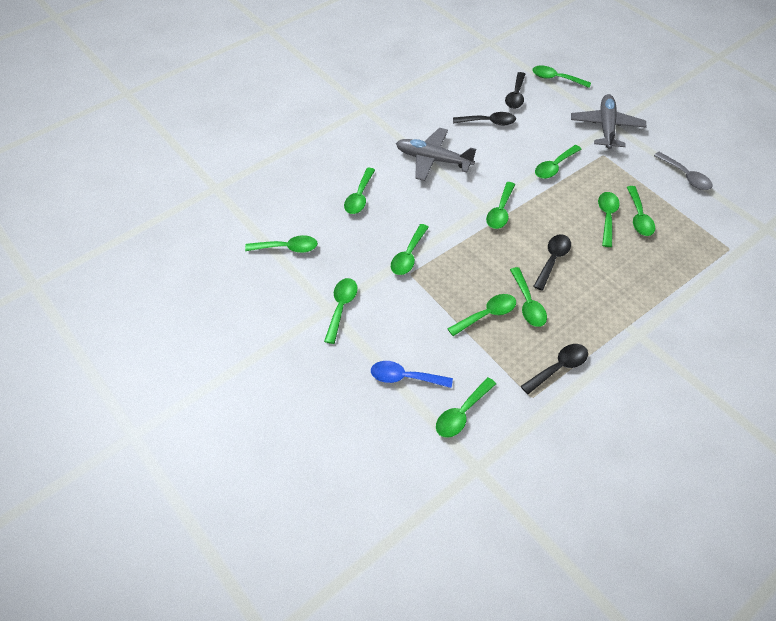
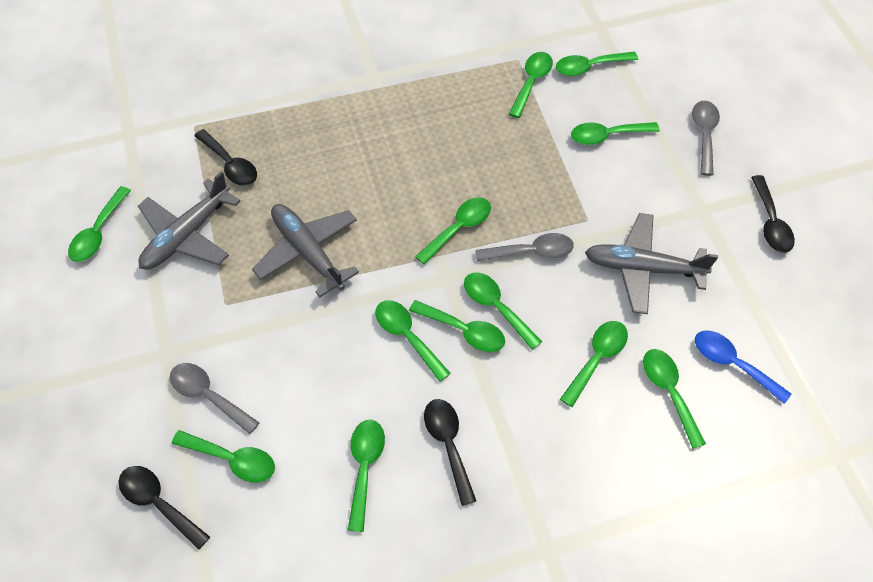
grey plane: 2 -> 3
grey spoon: 1 -> 3

